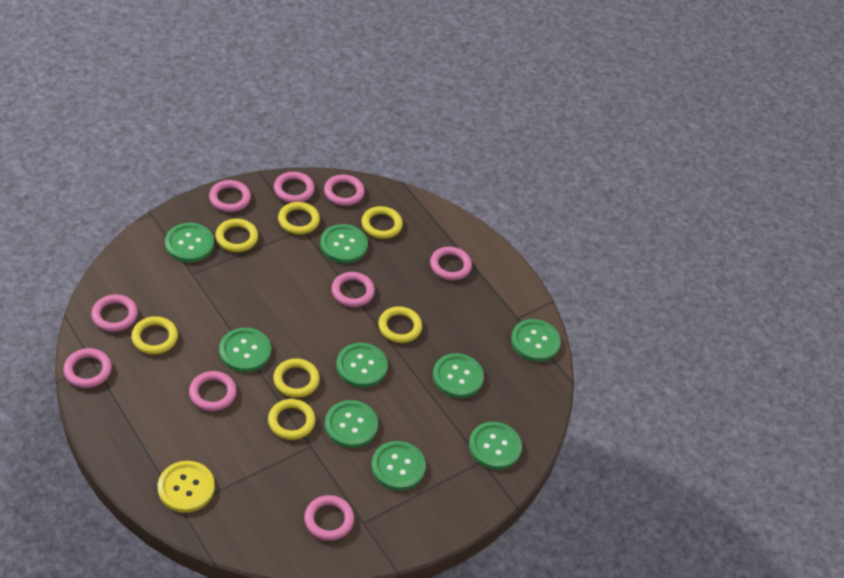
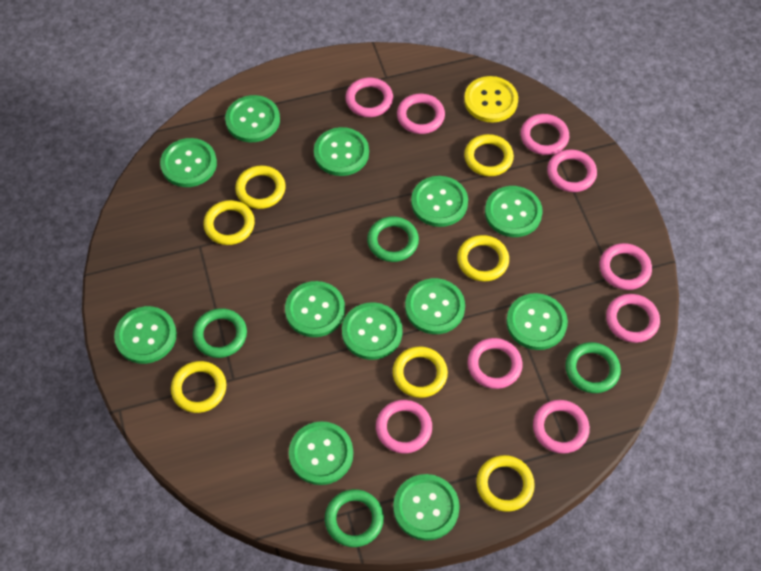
green button: 9 -> 12
green ring: 0 -> 4

